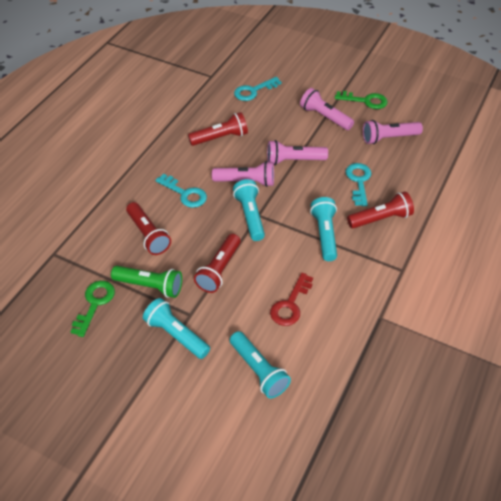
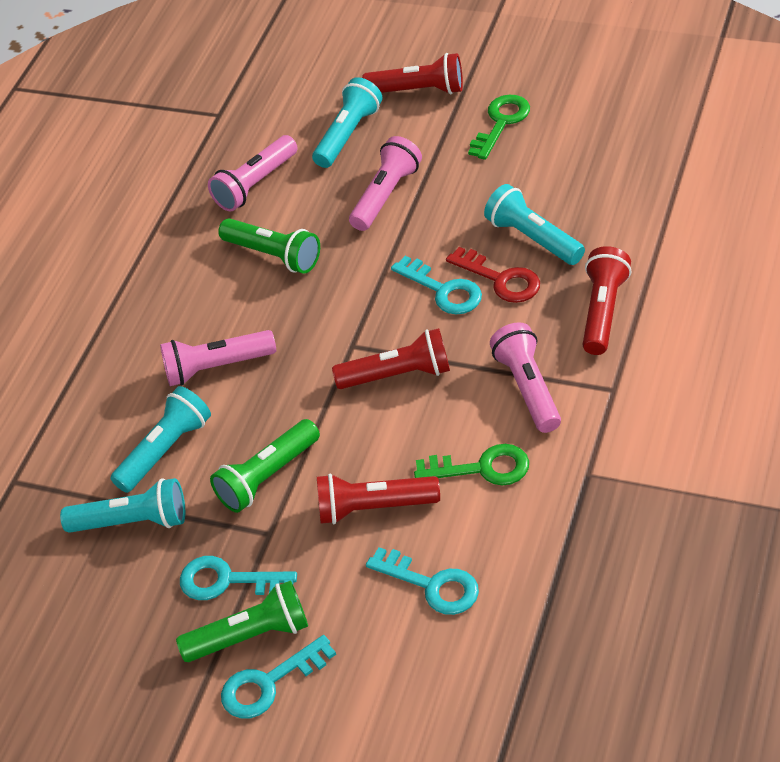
green flashlight: 1 -> 3
turquoise key: 3 -> 4

